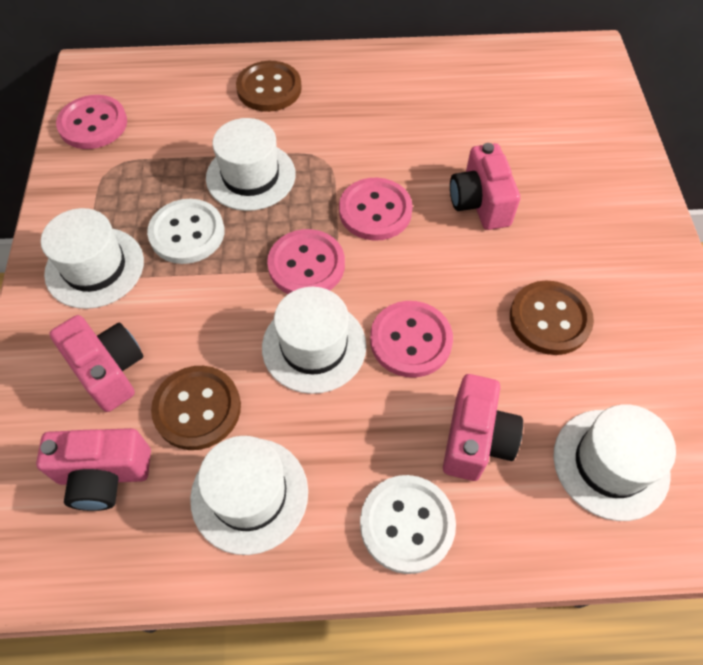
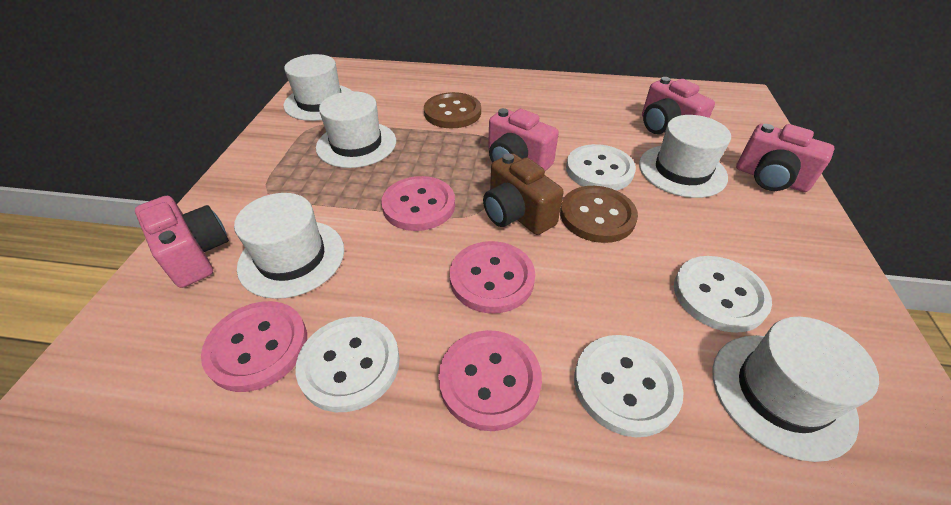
brown button: 3 -> 2
brown camera: 0 -> 1
white button: 2 -> 4

